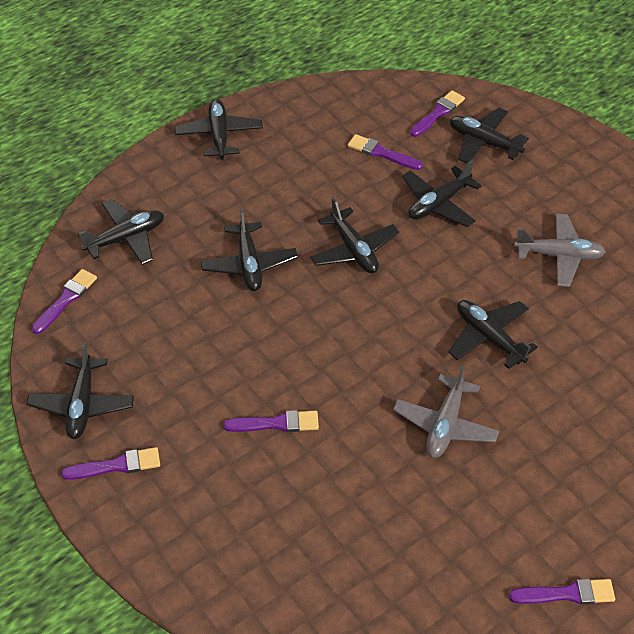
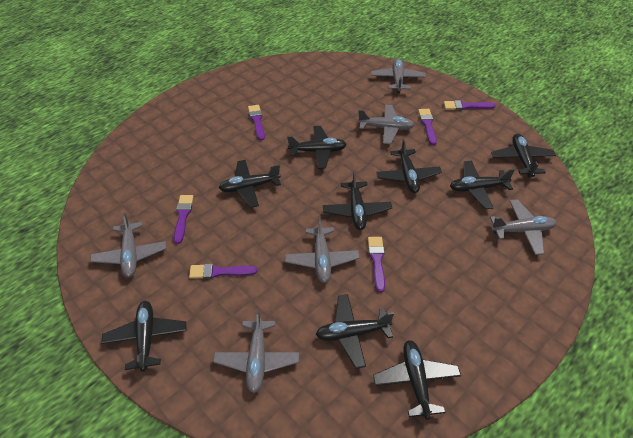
black plane: 8 -> 9
grey plane: 2 -> 6

